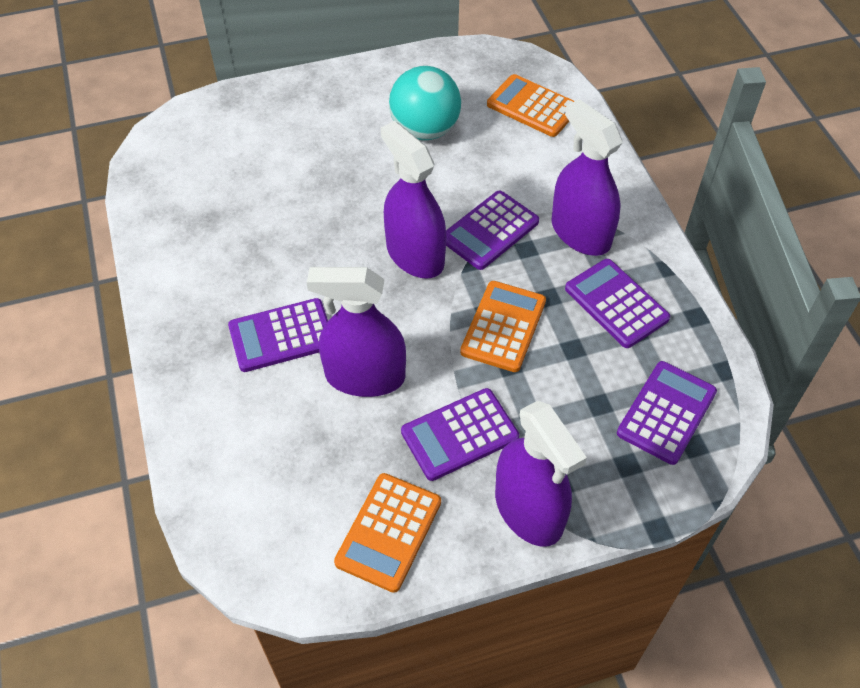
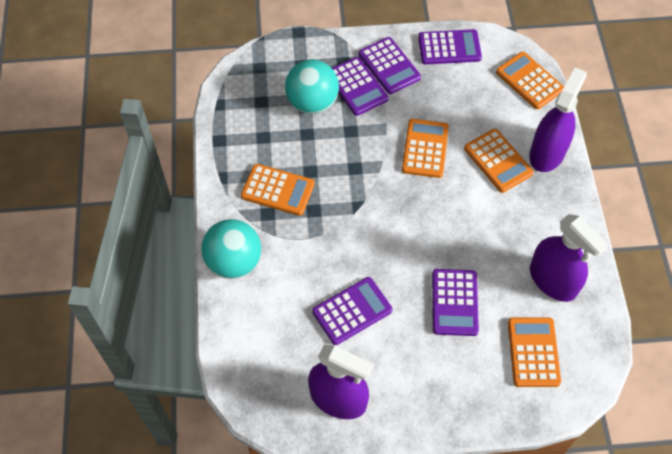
orange calculator: 3 -> 5
purple spray bottle: 4 -> 3
turquoise ball: 1 -> 2

